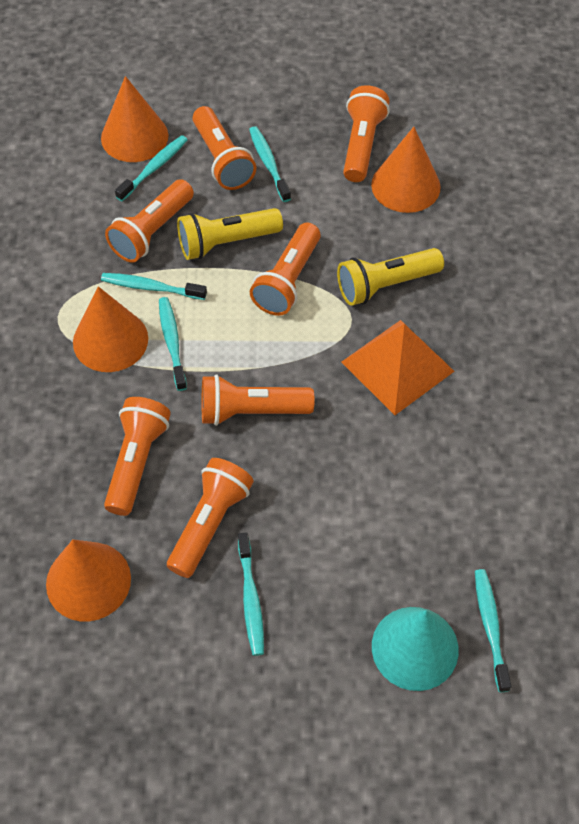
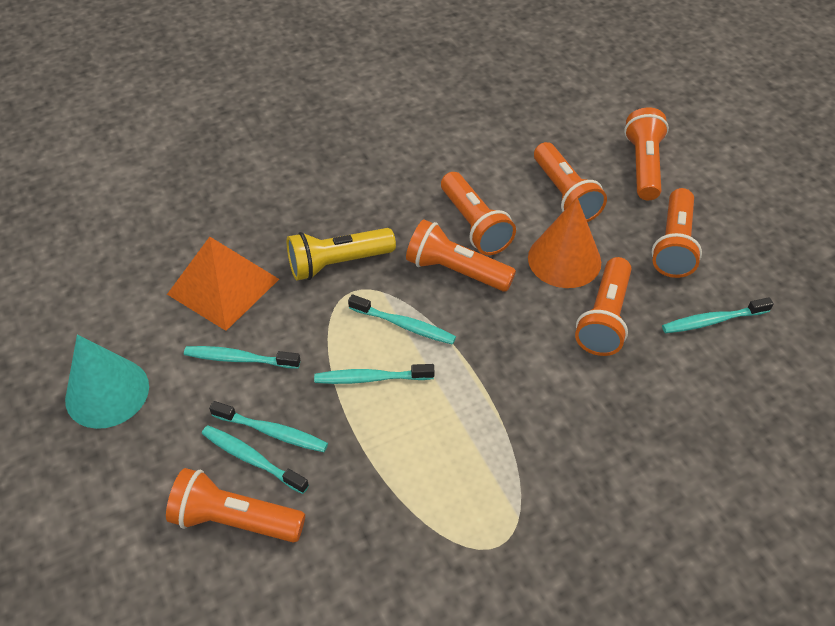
orange cone: 4 -> 1
yellow flashlight: 2 -> 1

